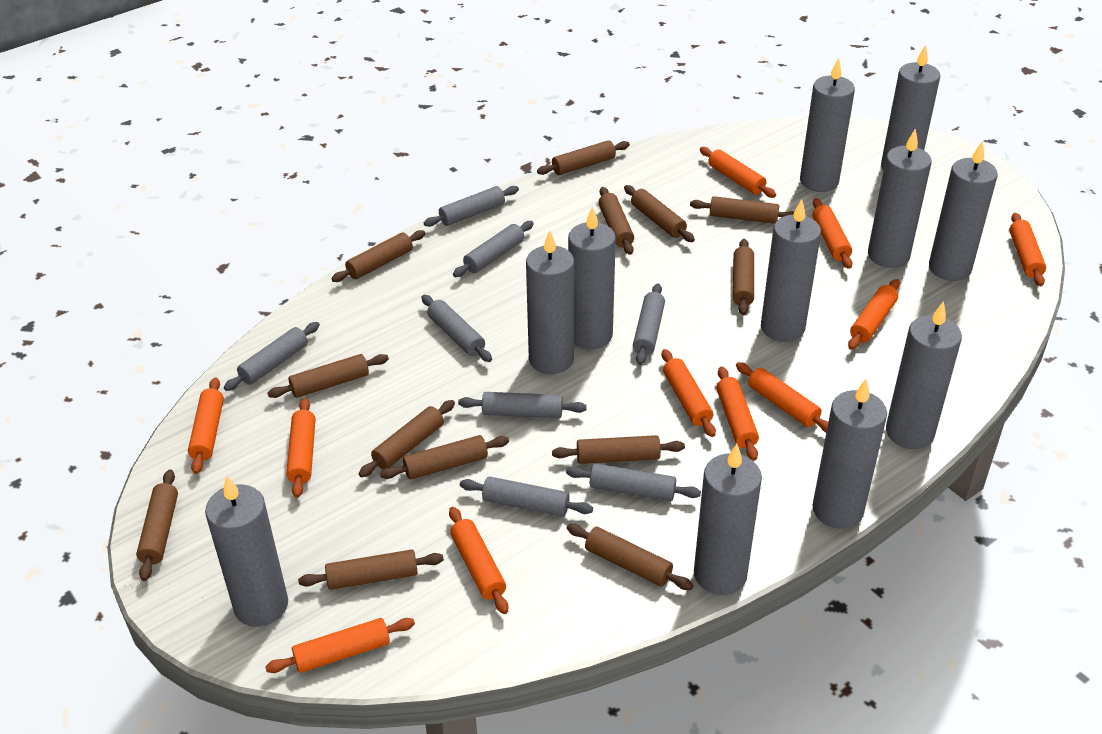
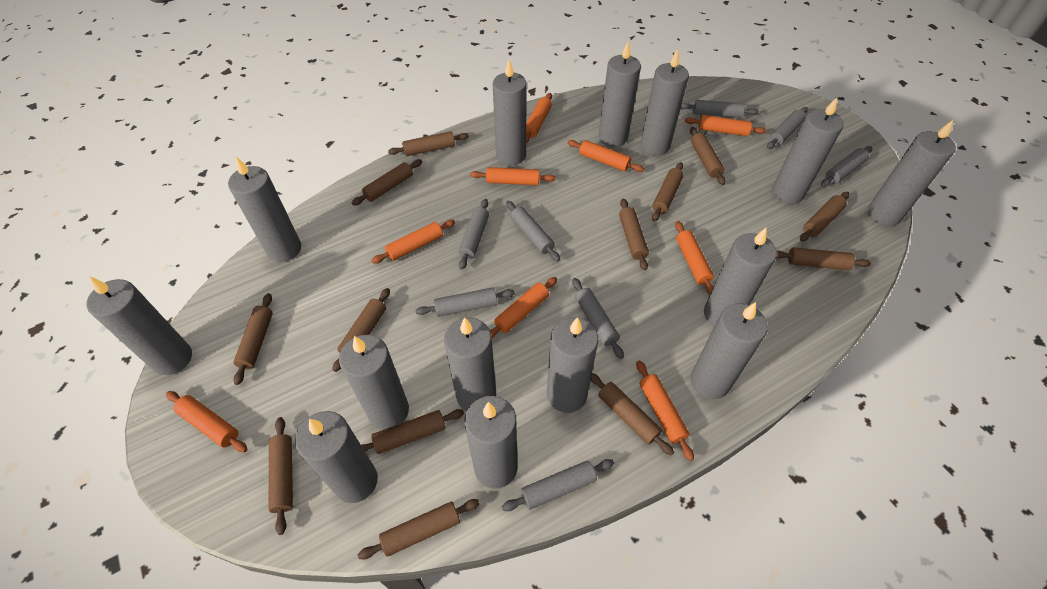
grey candle: 11 -> 14
orange rolling pin: 11 -> 9

